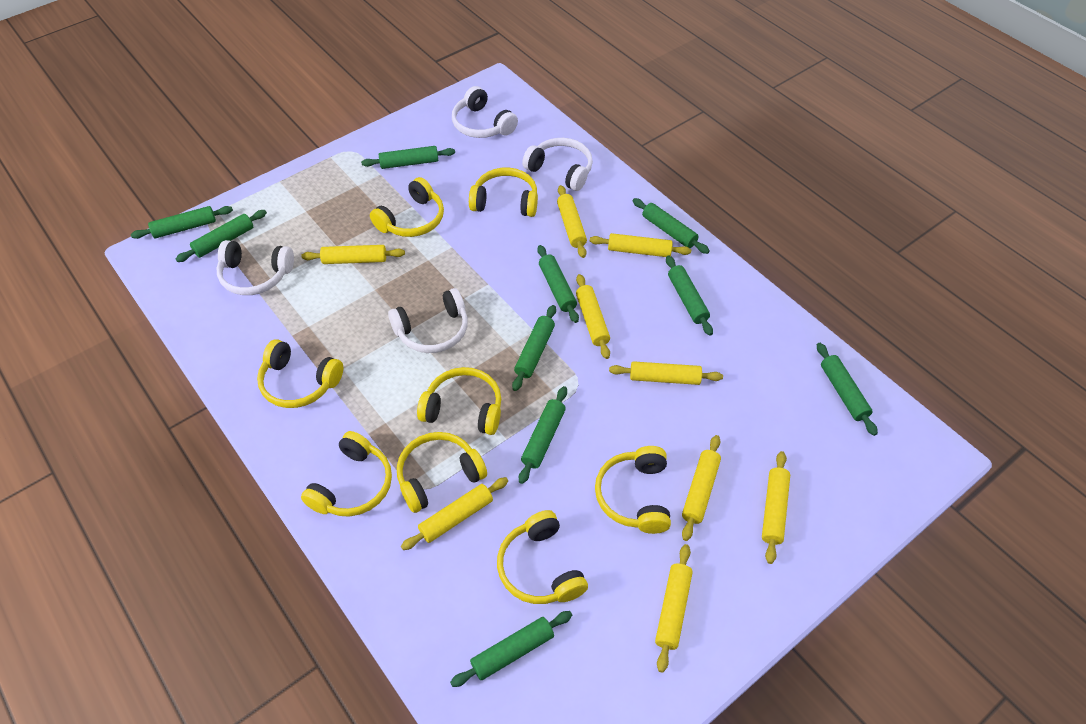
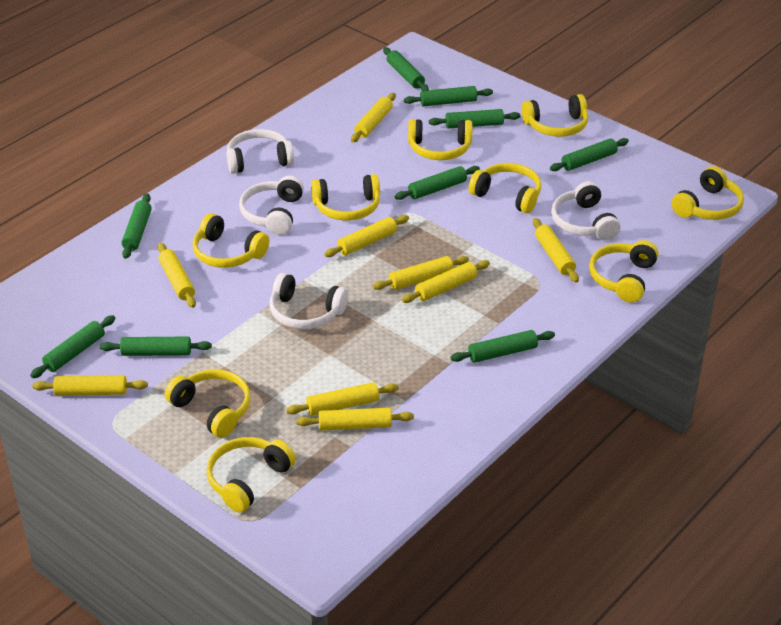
green rolling pin: 10 -> 9
yellow headphones: 8 -> 9

